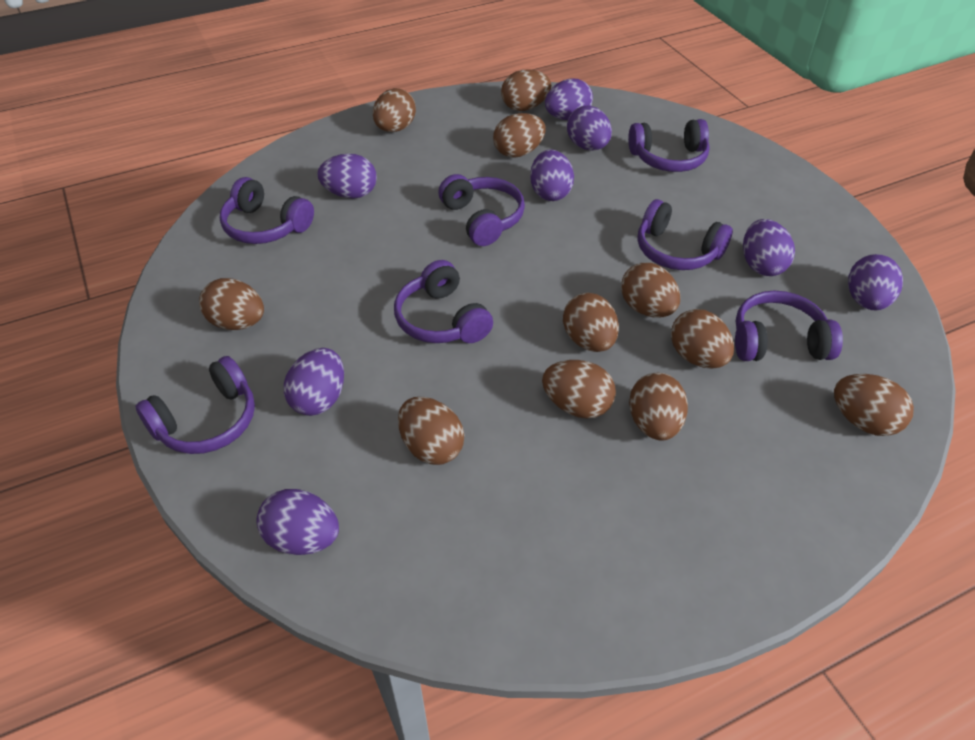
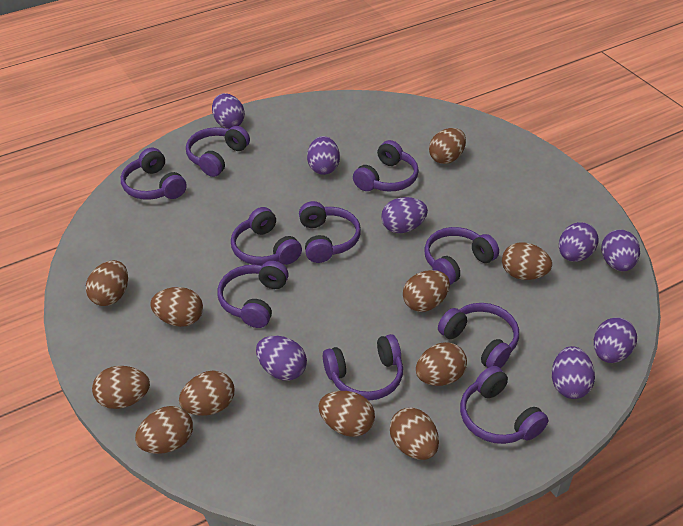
purple headphones: 7 -> 10

